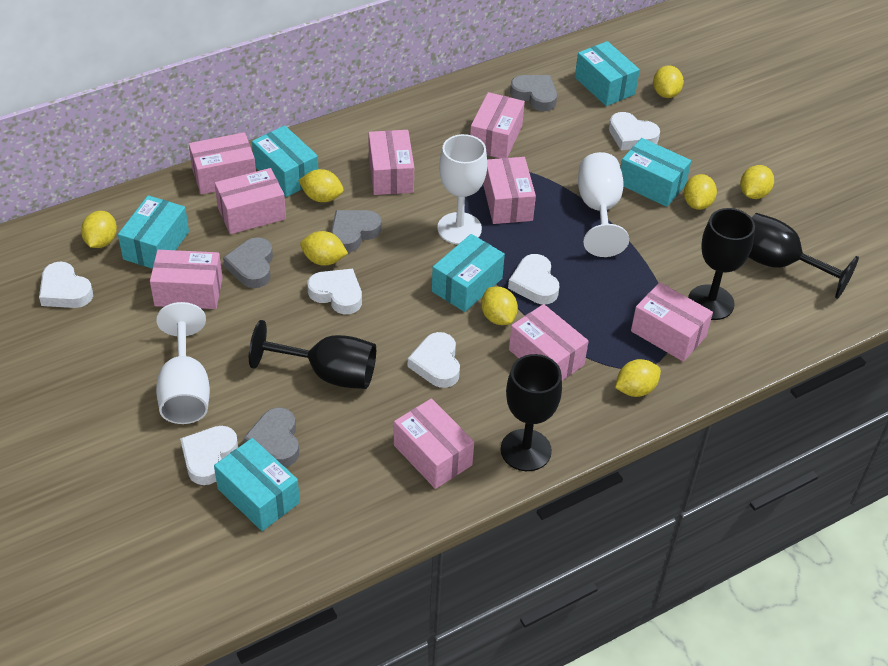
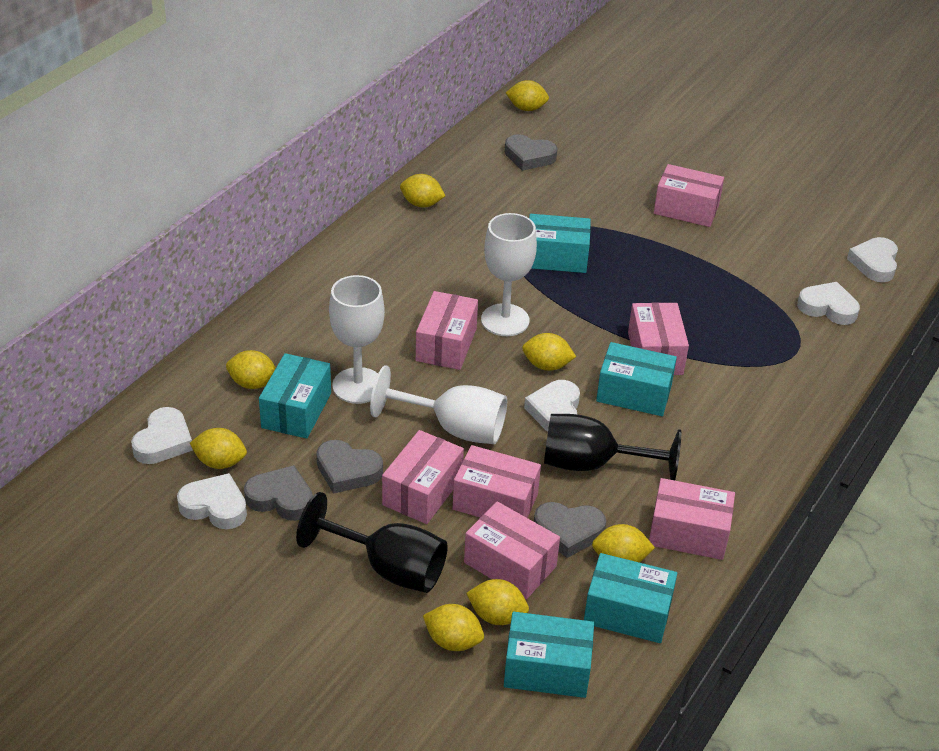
black goblet: 4 -> 2
pink box: 9 -> 7
turquoise box: 6 -> 5
white heart: 6 -> 5

